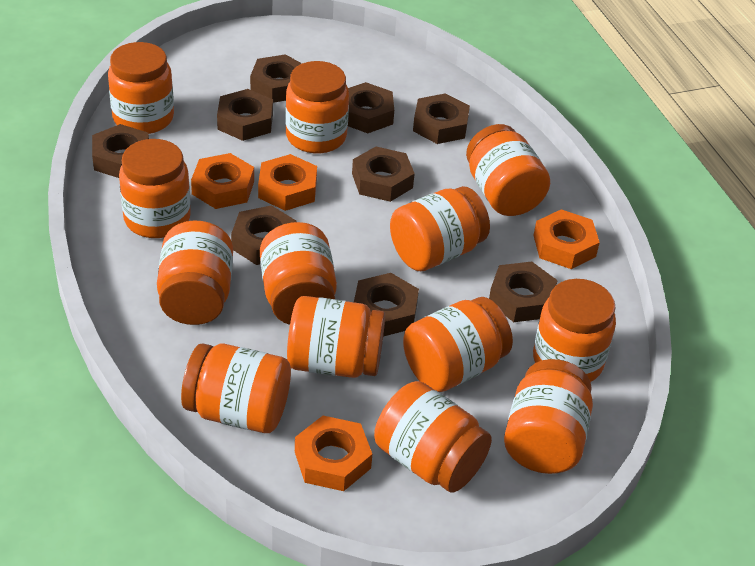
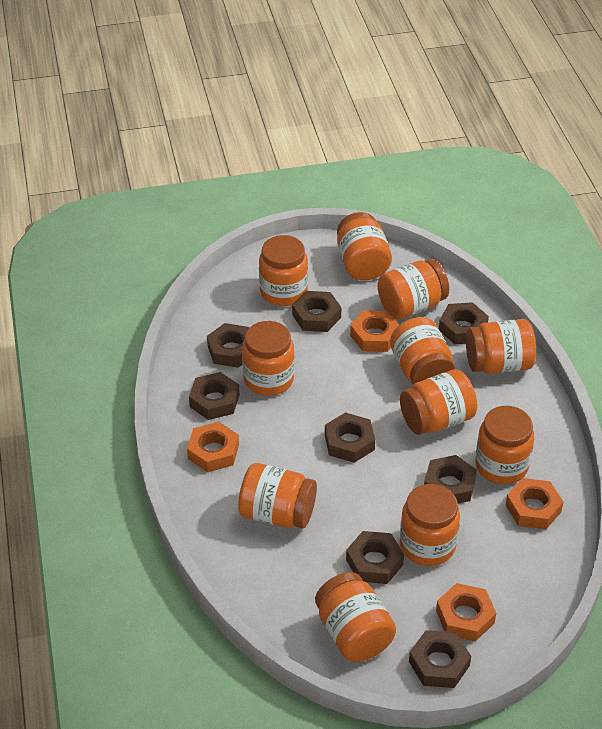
brown nut: 9 -> 8
orange jar: 13 -> 11

